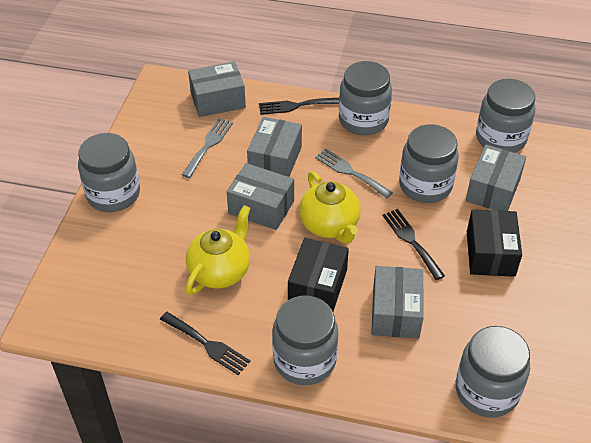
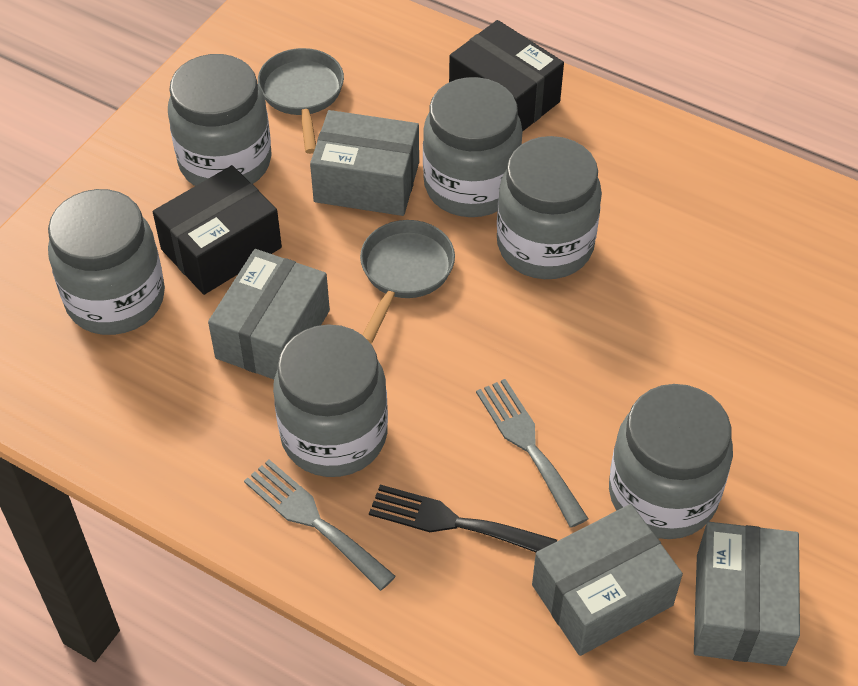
black fork: 3 -> 1
grey box: 5 -> 4
grey pan: 0 -> 2
yellow teapot: 2 -> 0

